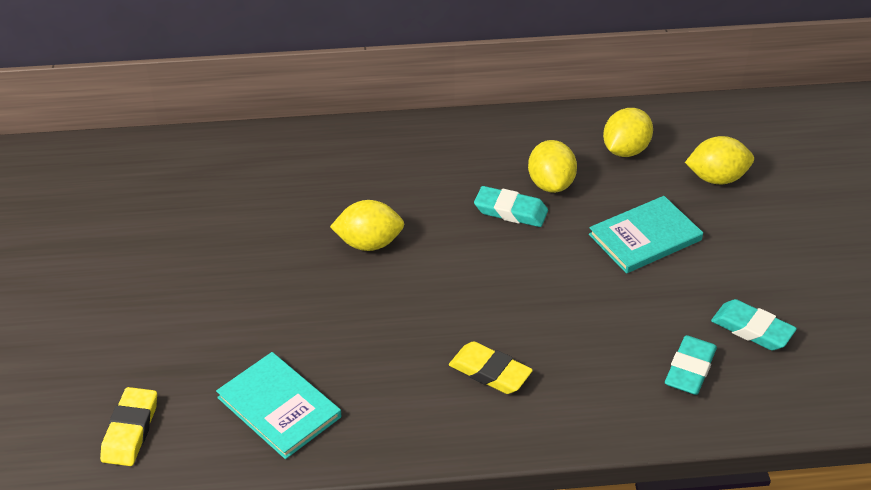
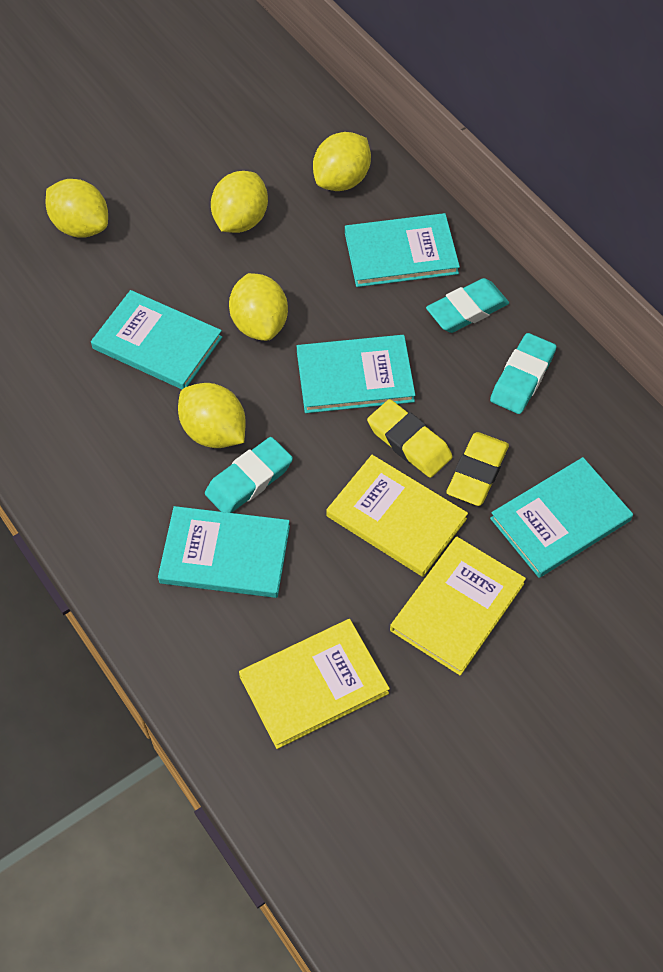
turquoise book: 2 -> 5
yellow book: 0 -> 3
yellow lemon: 4 -> 5

